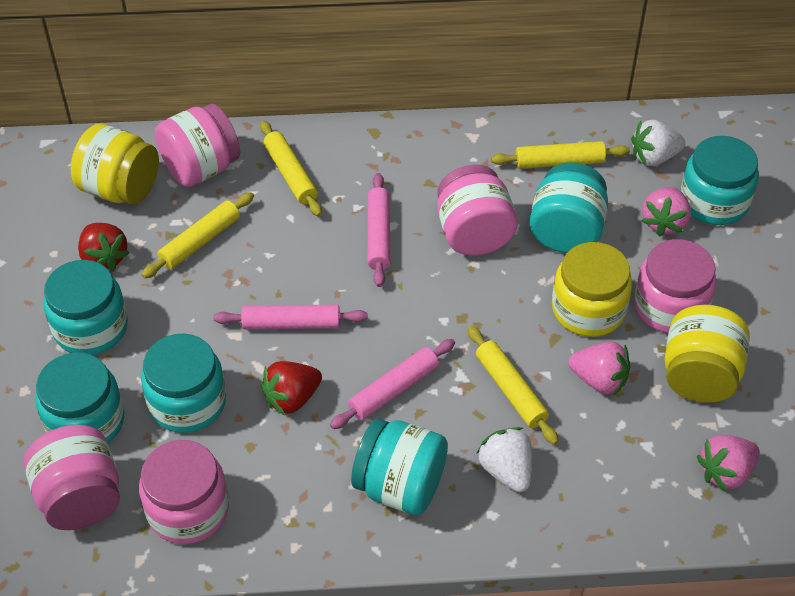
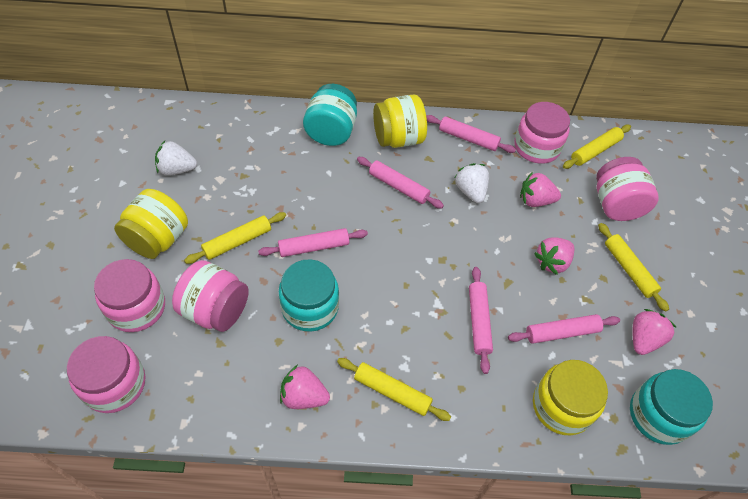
pink rolling pin: 3 -> 5
pink strawberry: 3 -> 4
red strawberry: 2 -> 0
turquoise jar: 6 -> 3

